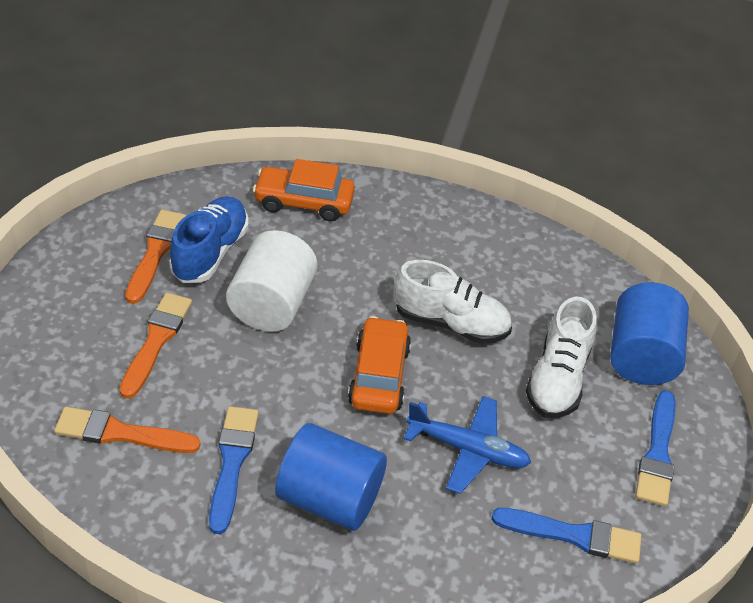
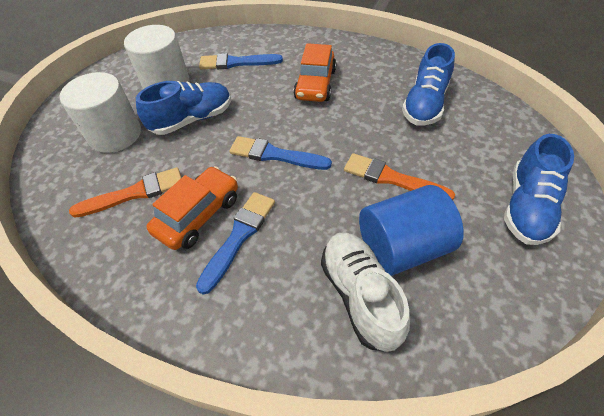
blue cylinder: 2 -> 1
blue plane: 1 -> 0
blue shoe: 1 -> 3
orange brush: 3 -> 2
white cylinder: 1 -> 2
white shoe: 2 -> 1

